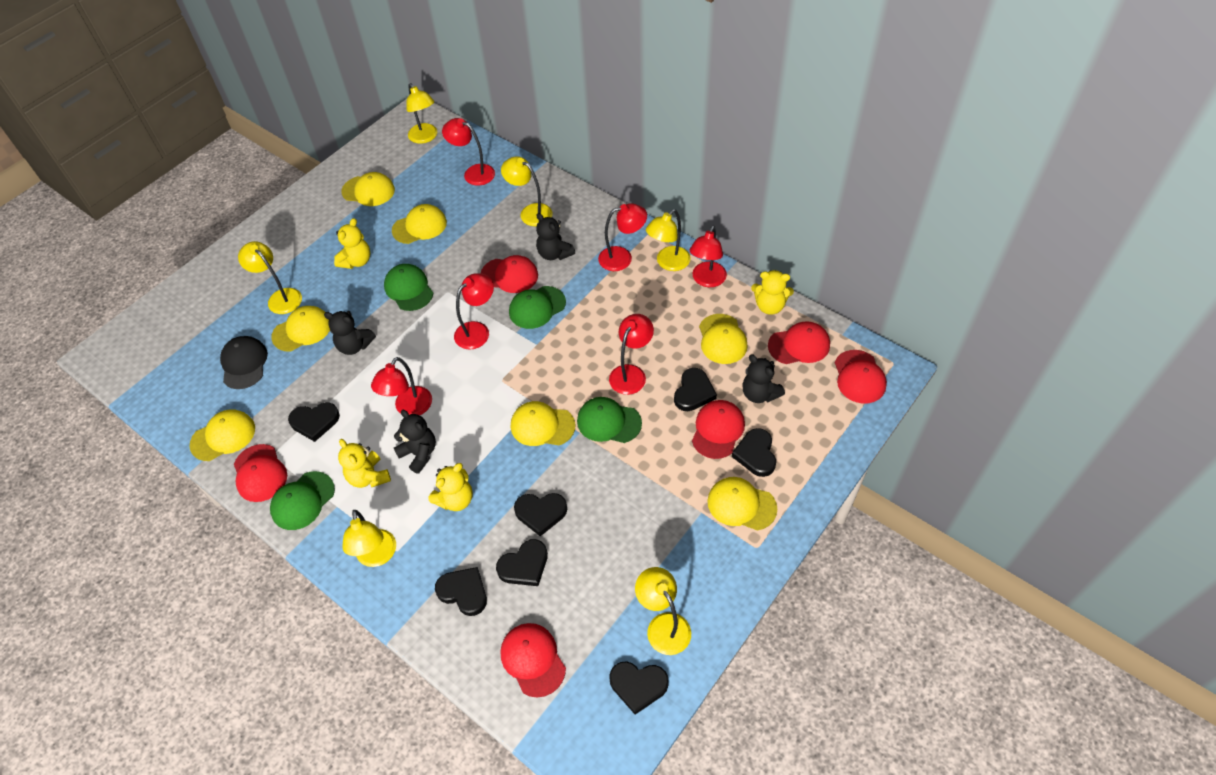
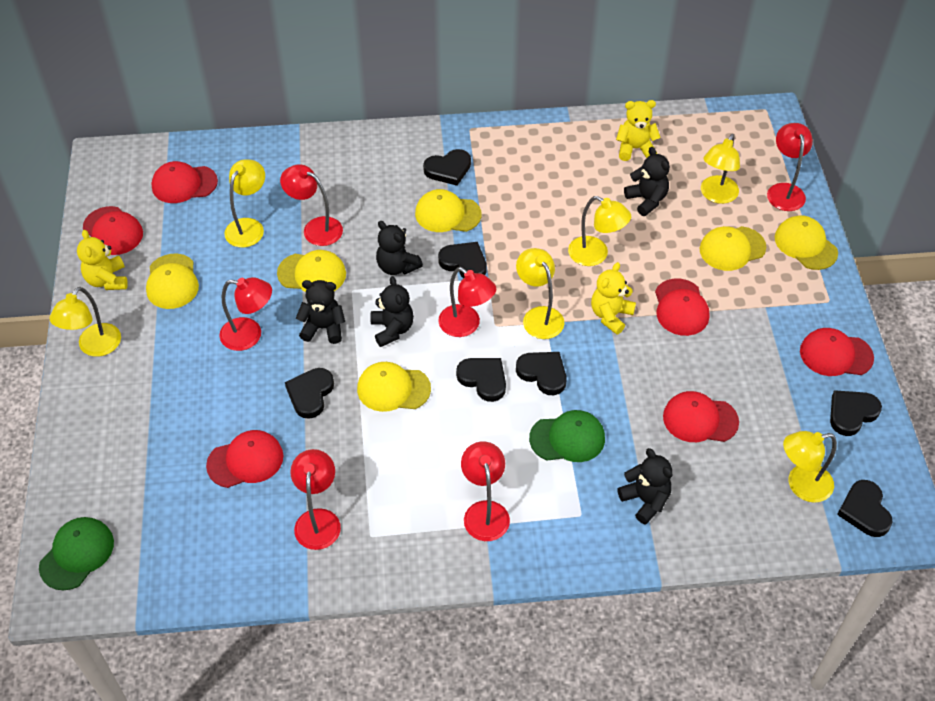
black cap: 1 -> 0
black teddy bear: 4 -> 5
green cap: 4 -> 2
yellow cap: 7 -> 6
yellow teddy bear: 4 -> 3

